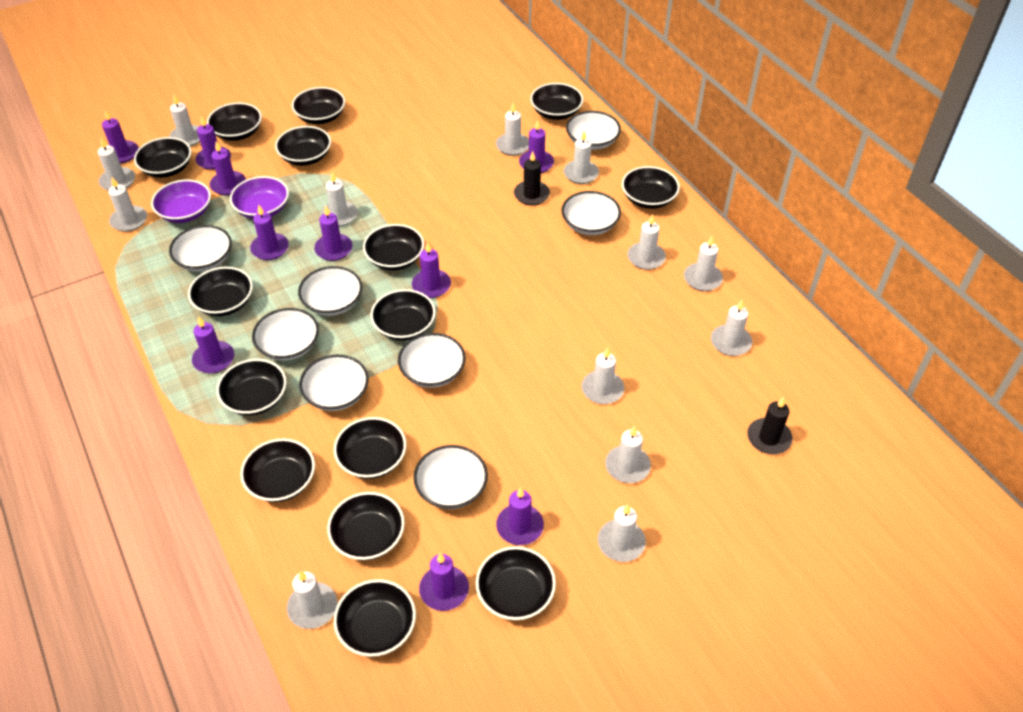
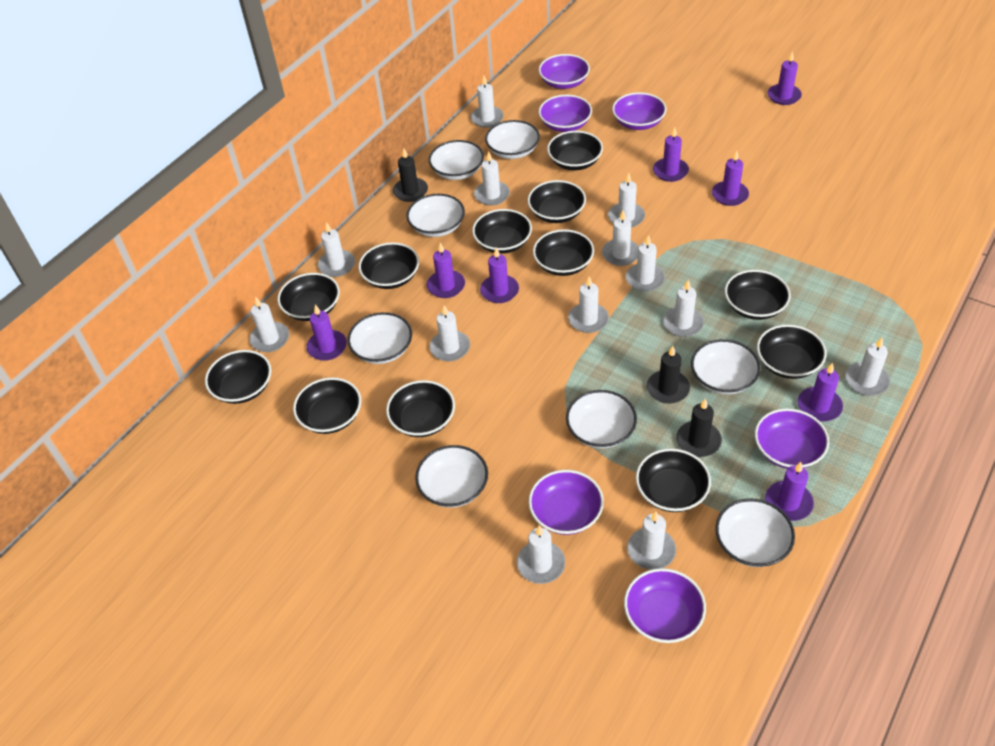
black bowl: 15 -> 12
black candle: 2 -> 3
purple bowl: 2 -> 6
purple candle: 10 -> 8

